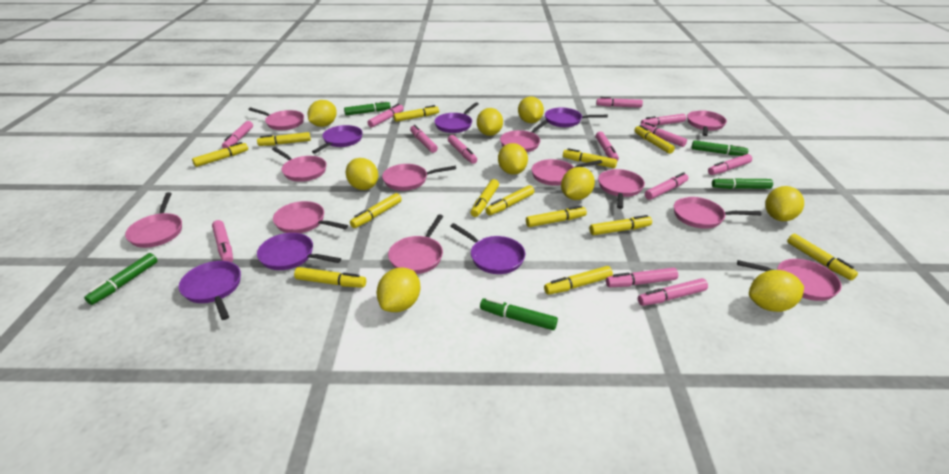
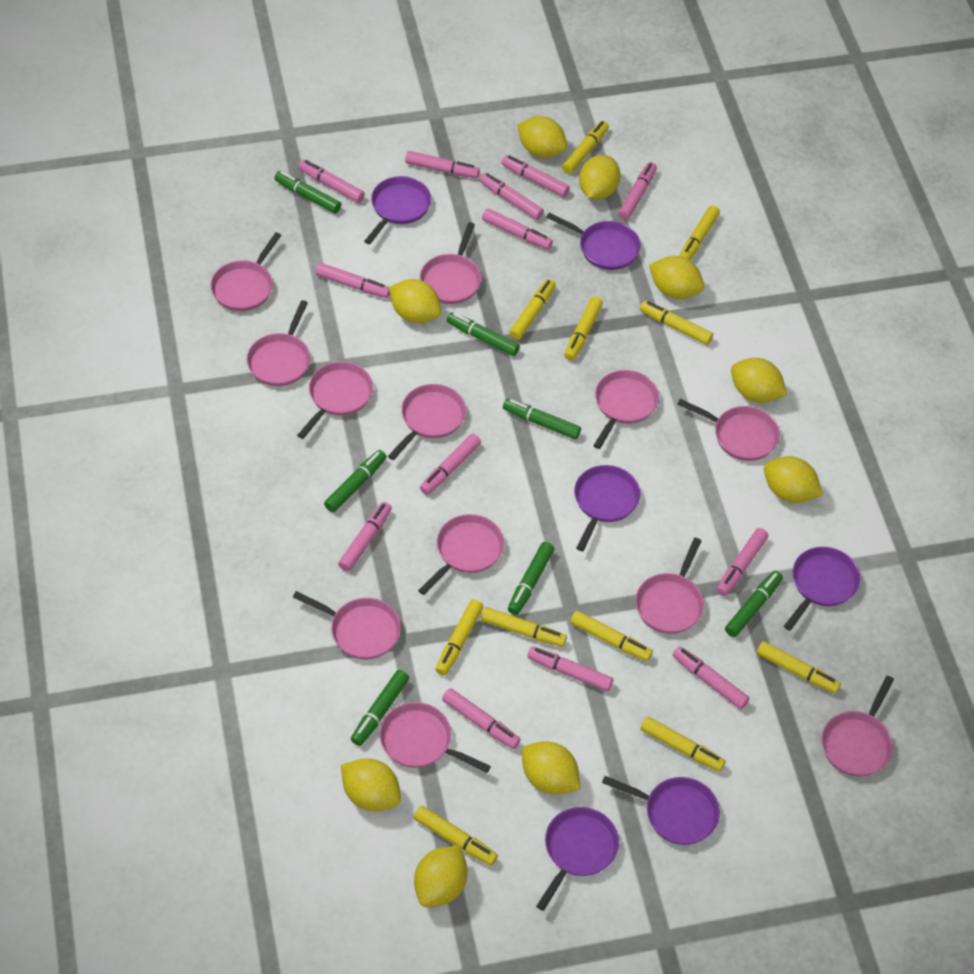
green marker: 5 -> 7
yellow marker: 13 -> 11

